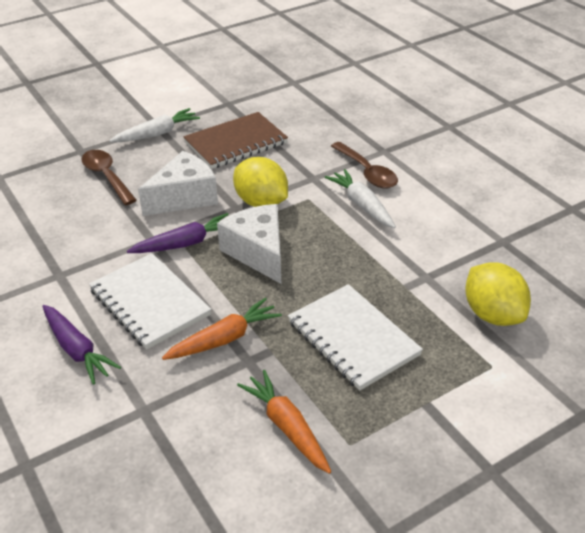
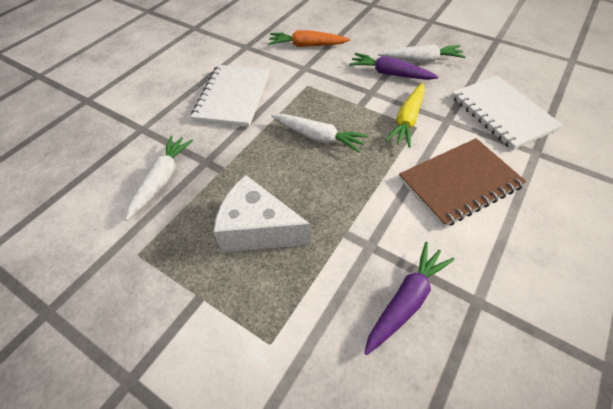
brown spoon: 2 -> 0
orange carrot: 2 -> 1
white carrot: 2 -> 3
white cheese: 2 -> 1
yellow carrot: 0 -> 1
yellow lemon: 2 -> 0

